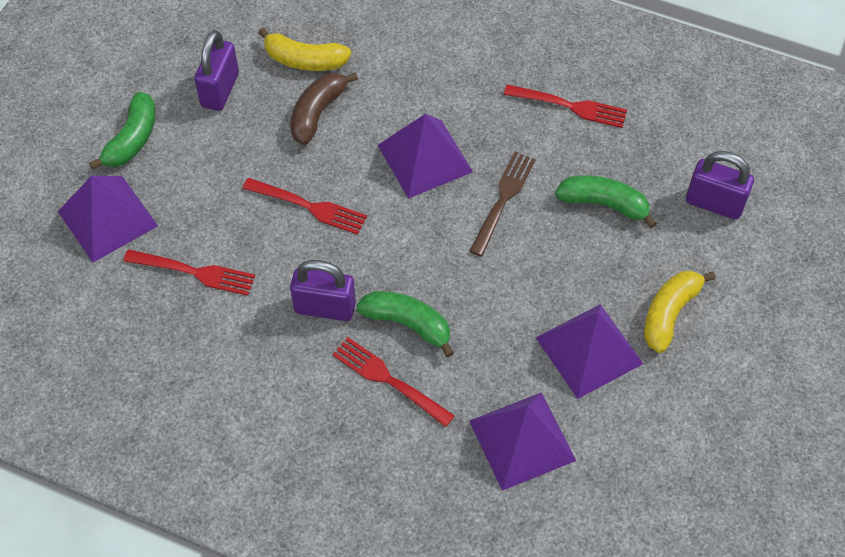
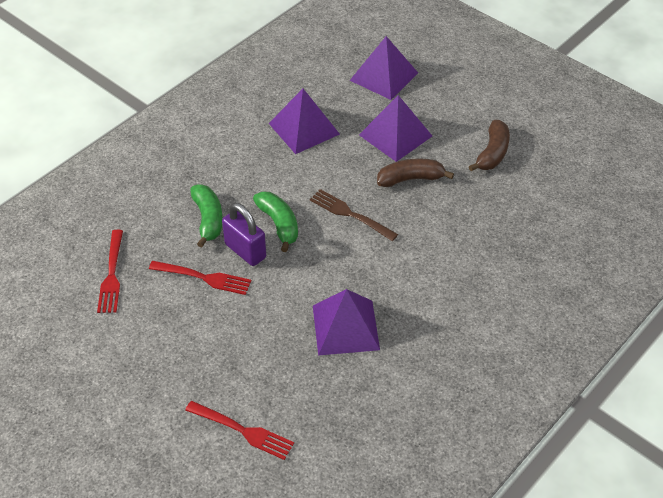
brown banana: 1 -> 2
green banana: 3 -> 2
purple padlock: 3 -> 1
red fork: 4 -> 3
yellow banana: 2 -> 0

